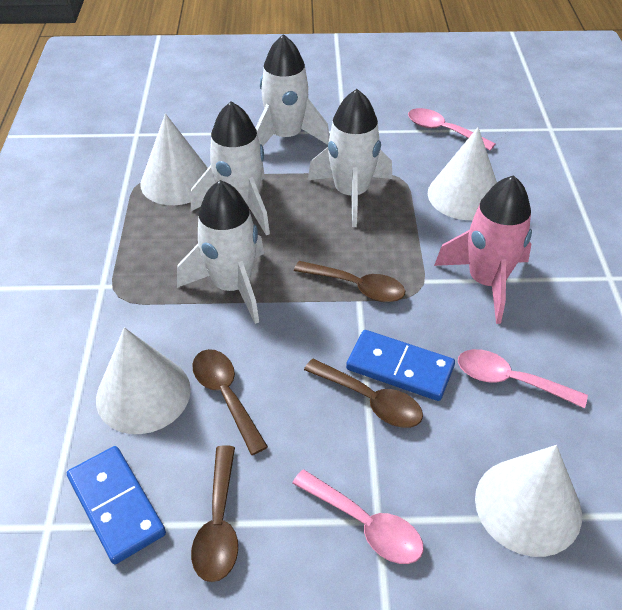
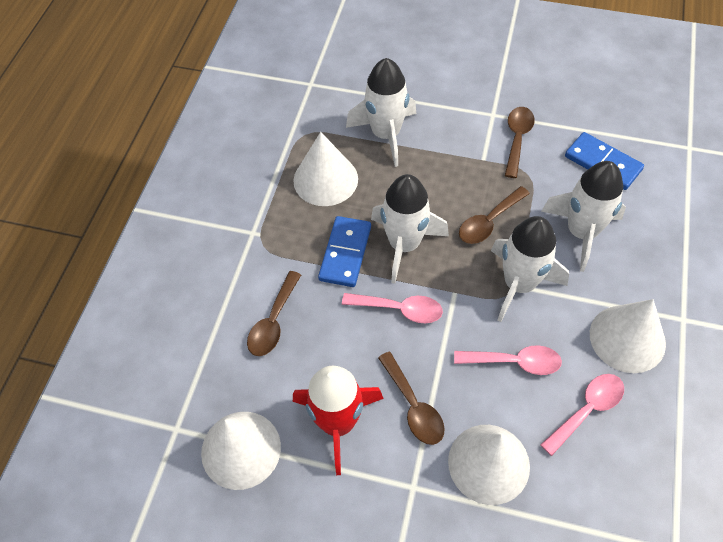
pink rocket: 1 -> 0
red rocket: 0 -> 1

